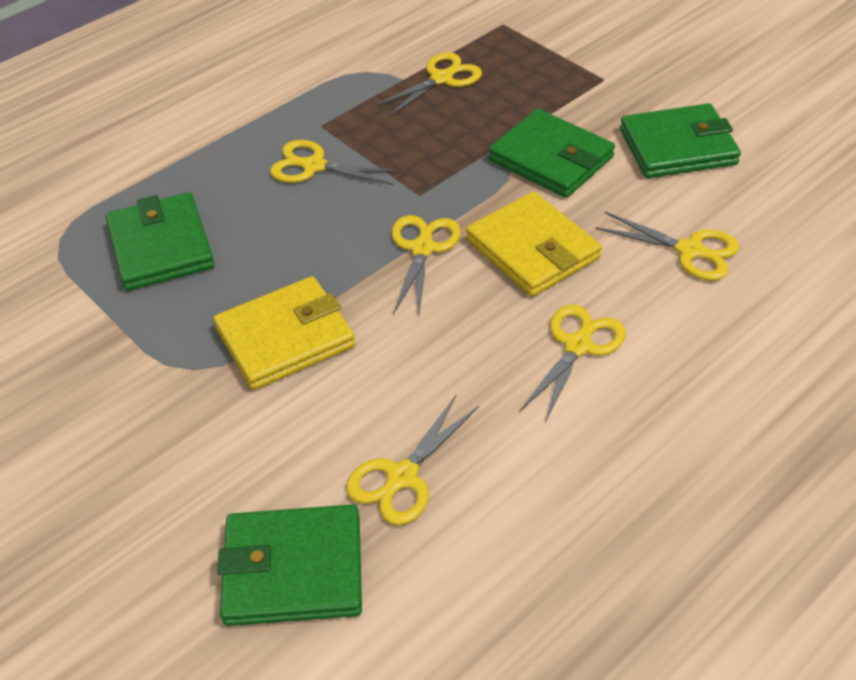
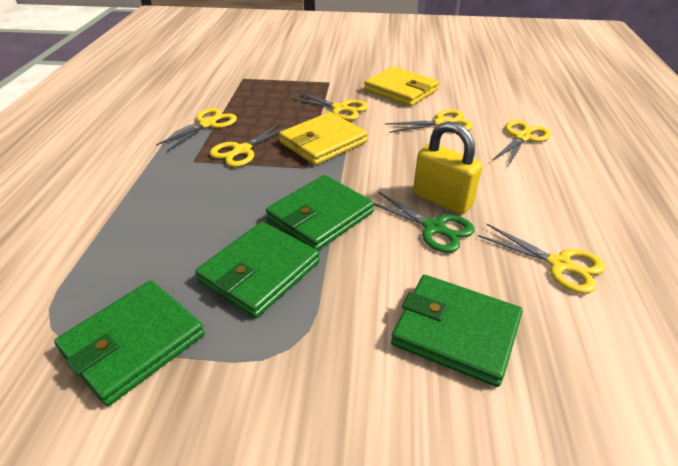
green scissors: 0 -> 1
yellow padlock: 0 -> 1

